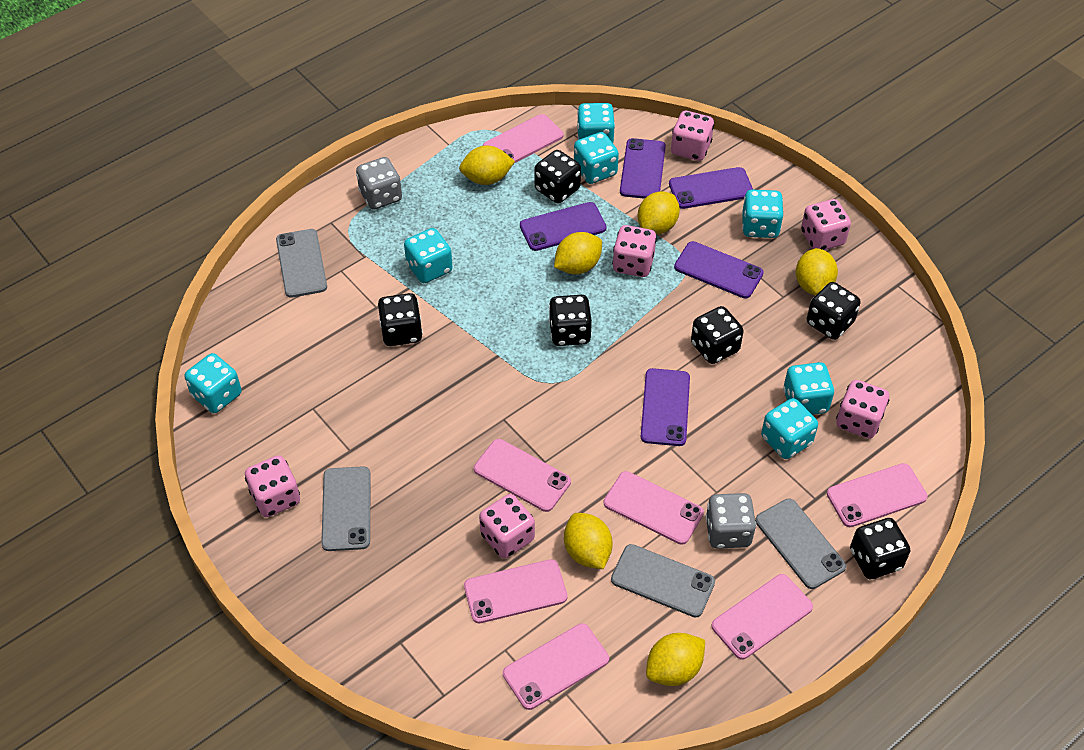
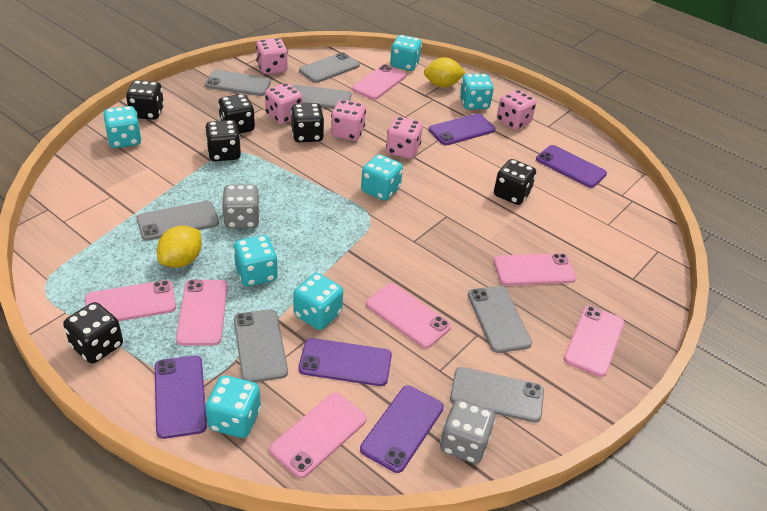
grey phone: 4 -> 7
pink dice: 6 -> 5
yellow lemon: 6 -> 2

